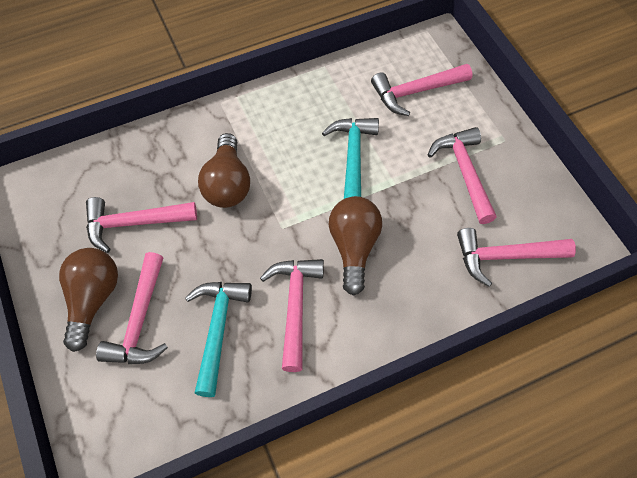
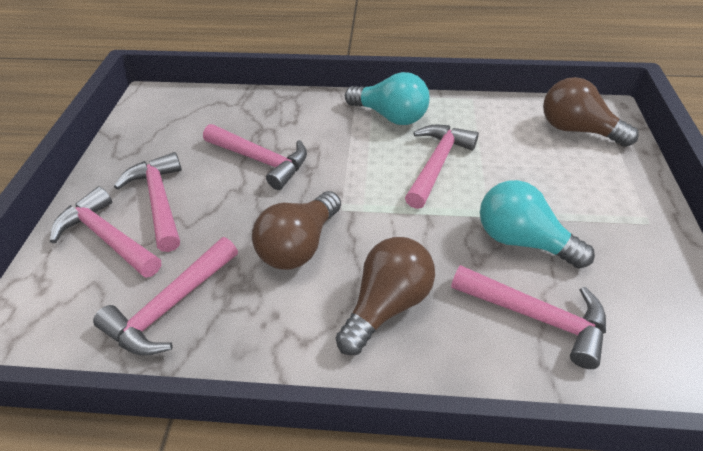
turquoise hammer: 2 -> 0
turquoise light bulb: 0 -> 2

